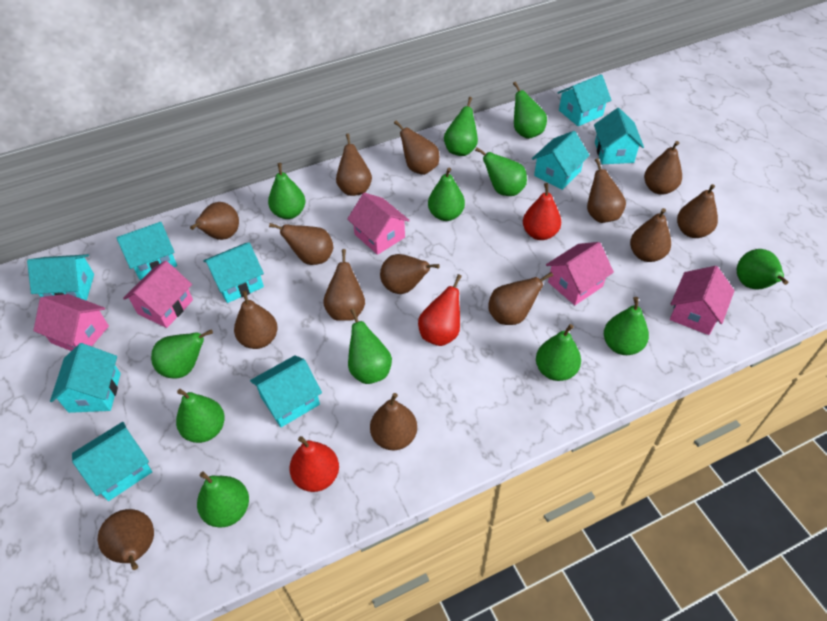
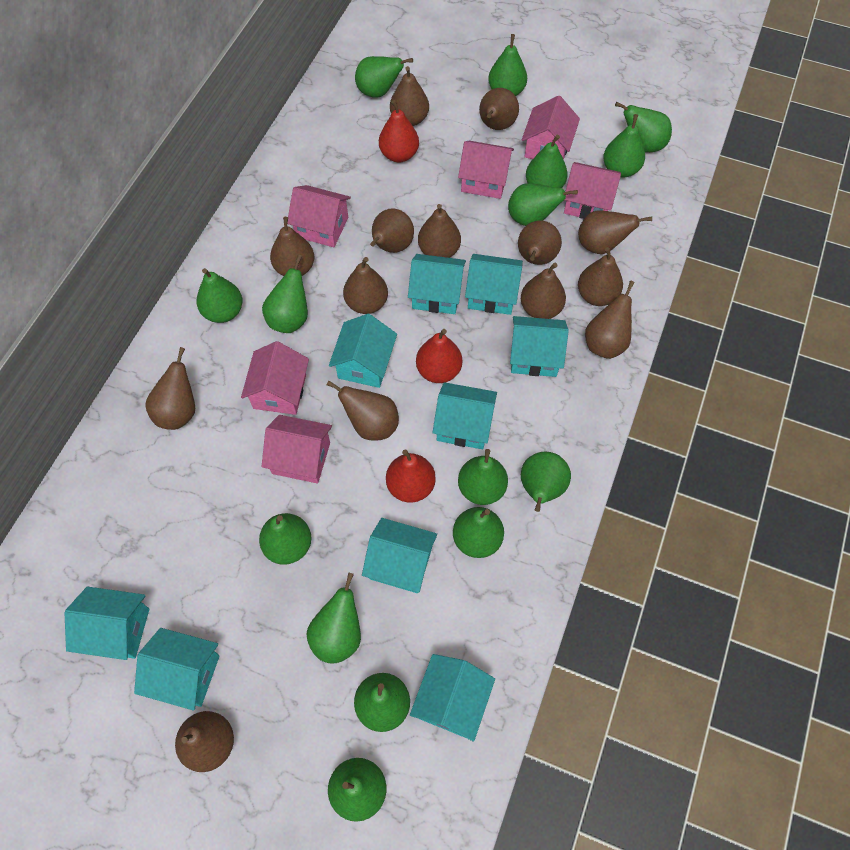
green pear: 12 -> 15
pink house: 5 -> 6

